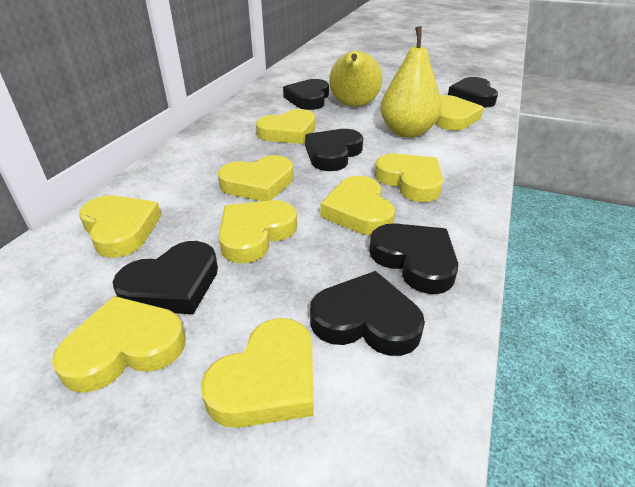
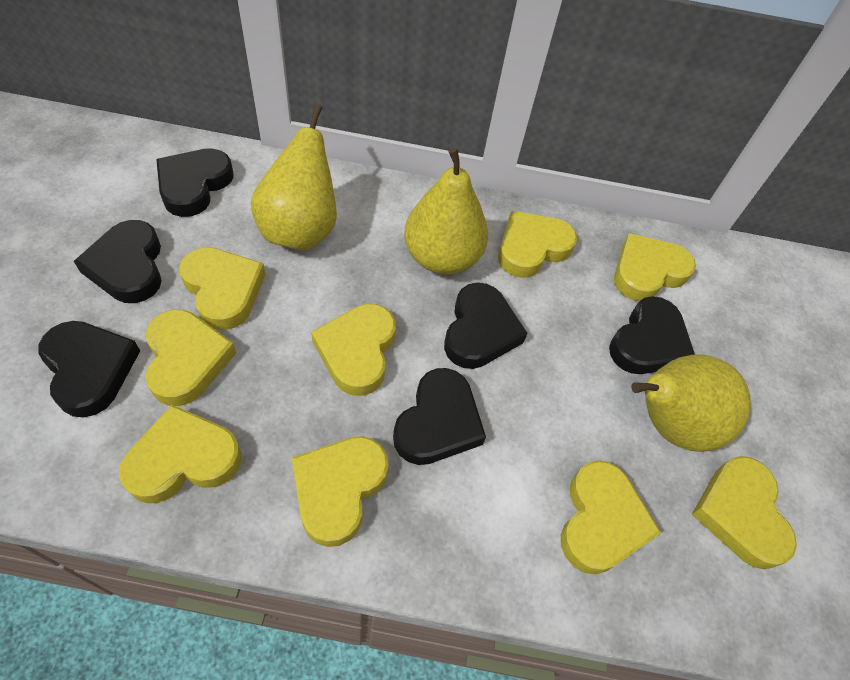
yellow pear: 2 -> 3

